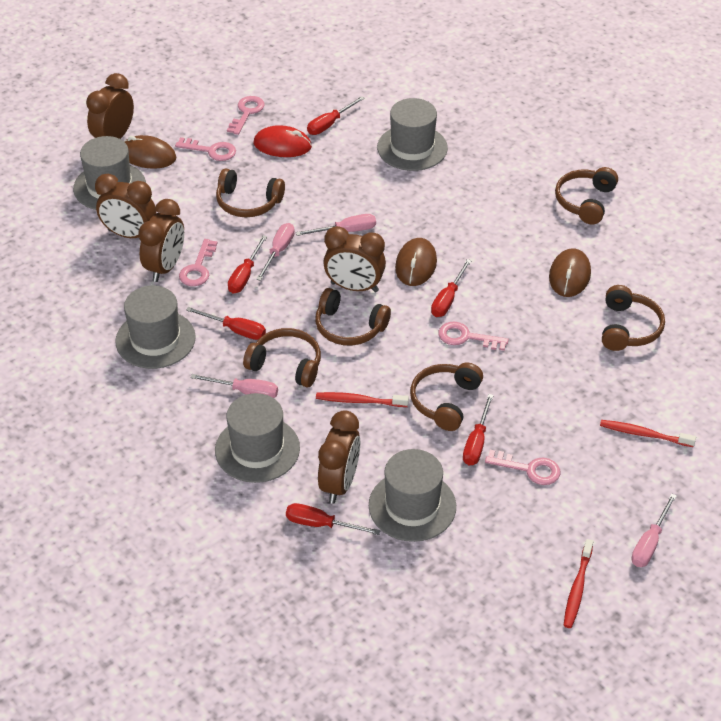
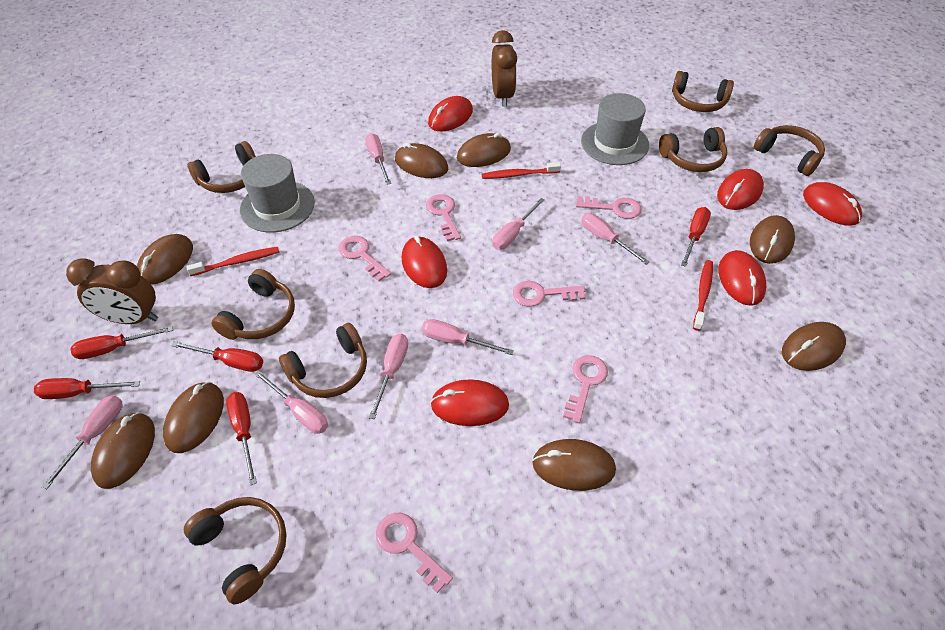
brown clock: 5 -> 2
brown headphones: 6 -> 7
brown mouse: 3 -> 8
grey hat: 5 -> 2
pink key: 5 -> 6
pink screwdriver: 4 -> 7
red mouse: 1 -> 6
red screwdriver: 6 -> 5

